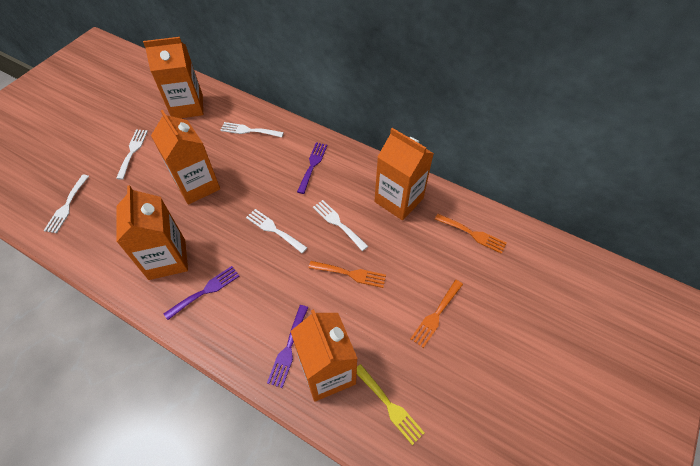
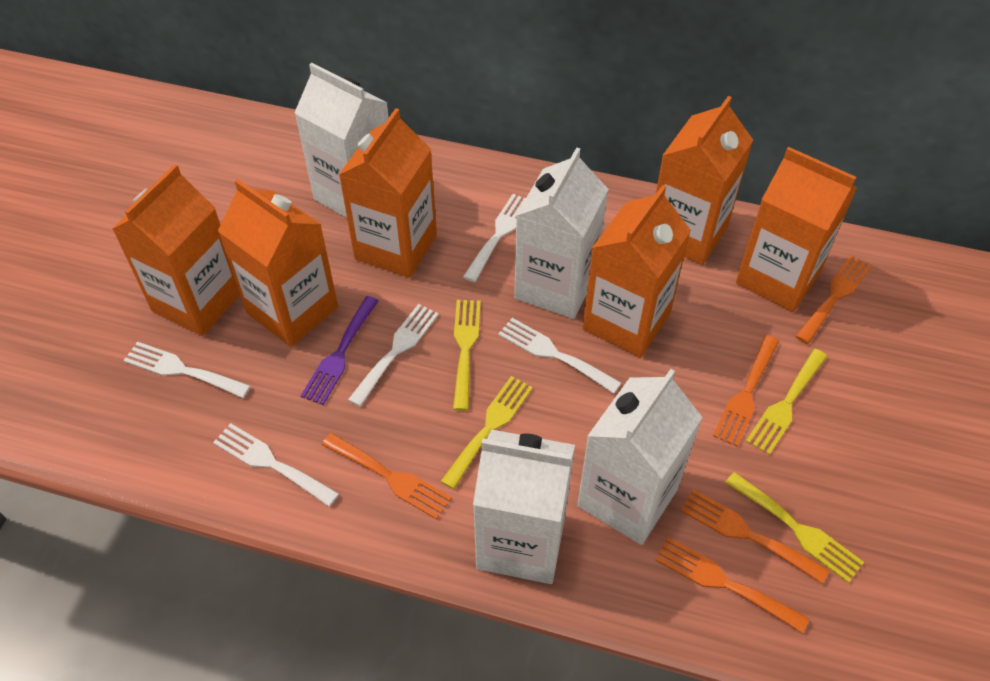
orange carton: 5 -> 6
orange fork: 3 -> 5
purple fork: 3 -> 1
white carton: 0 -> 4
yellow fork: 1 -> 4

